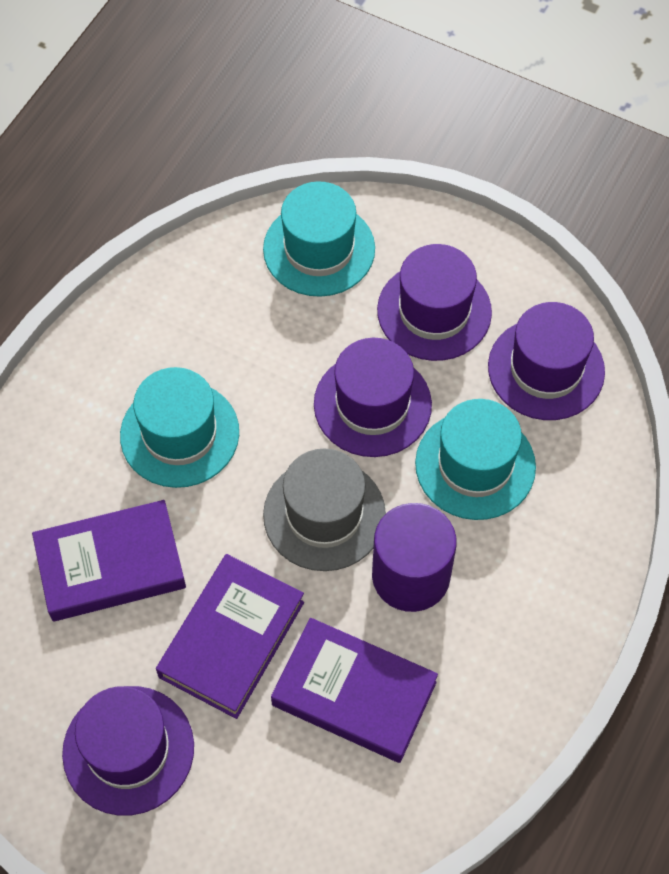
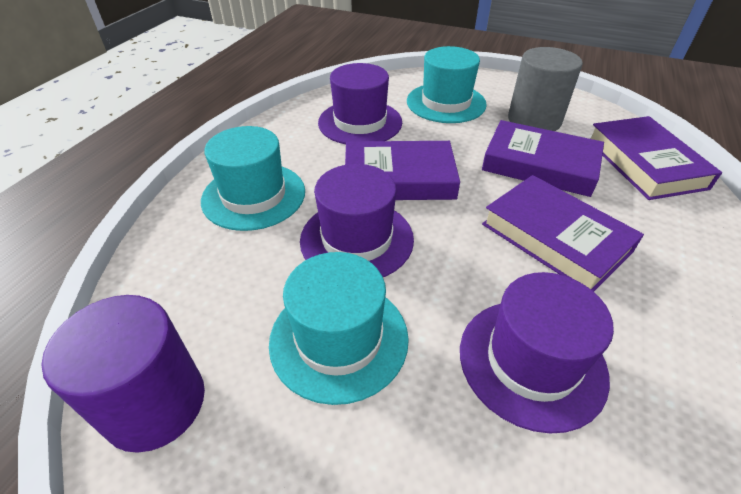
grey cylinder: 0 -> 1
grey hat: 1 -> 0
purple book: 3 -> 4
purple hat: 4 -> 3

